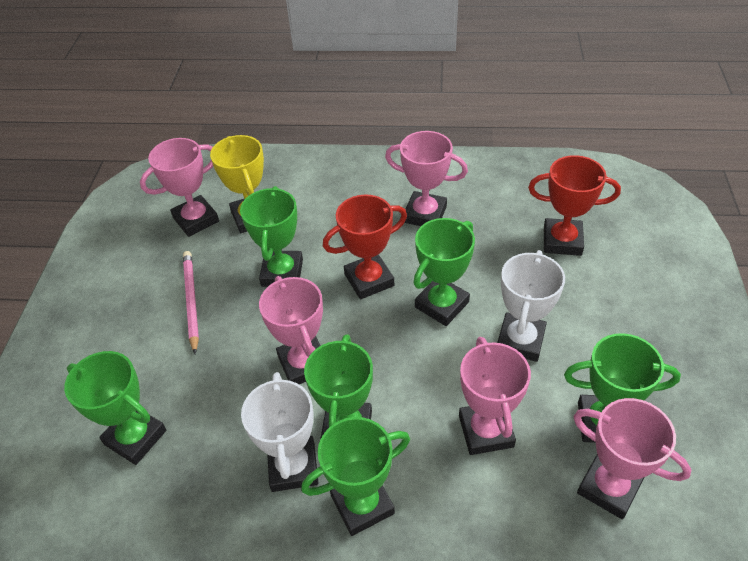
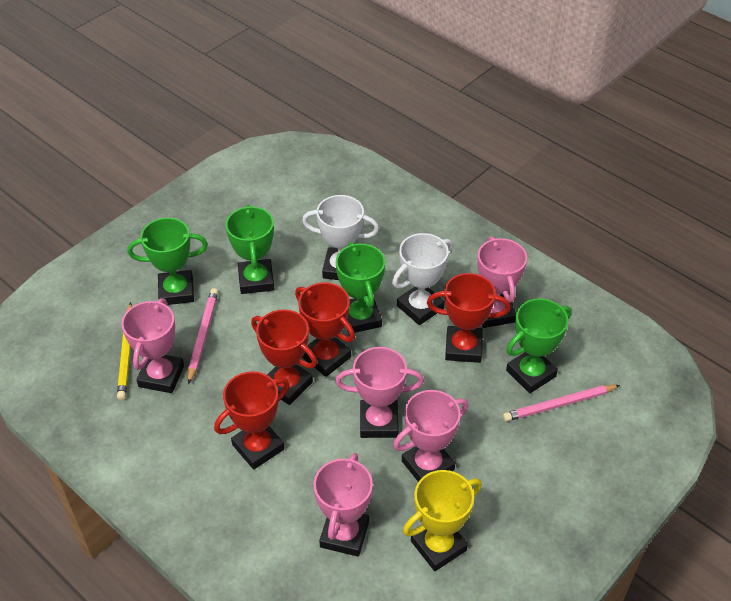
green trophy: 6 -> 4
pink pencil: 1 -> 2
red trophy: 2 -> 4
yellow pencil: 0 -> 1

